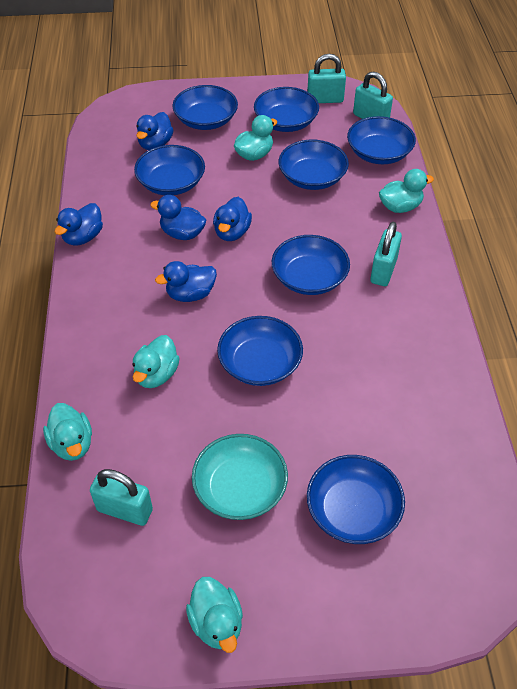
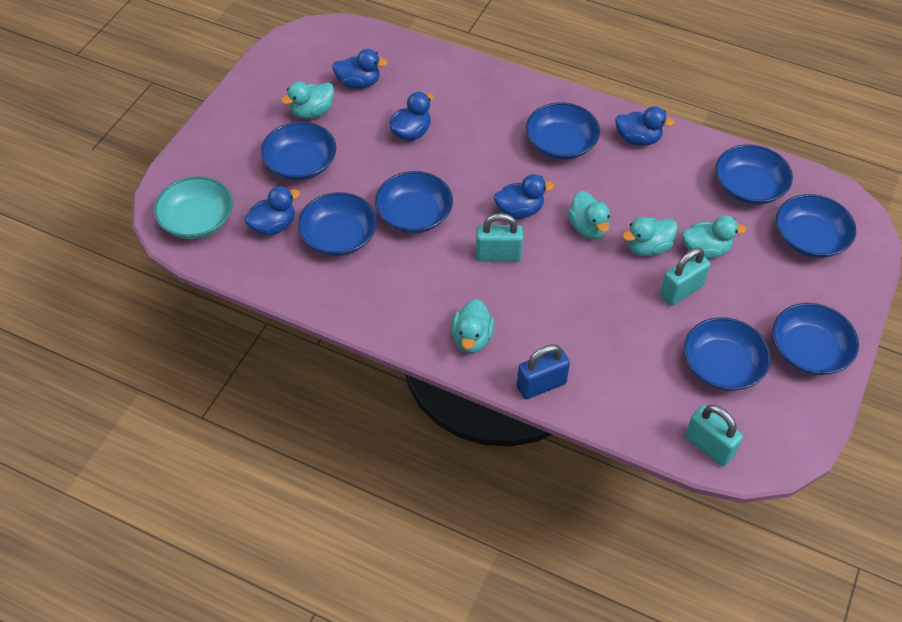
blue padlock: 0 -> 1
turquoise padlock: 4 -> 3

